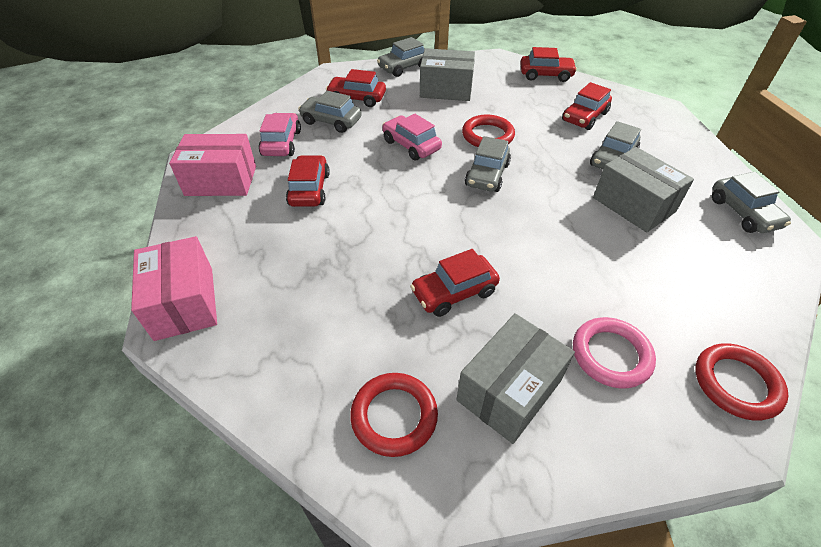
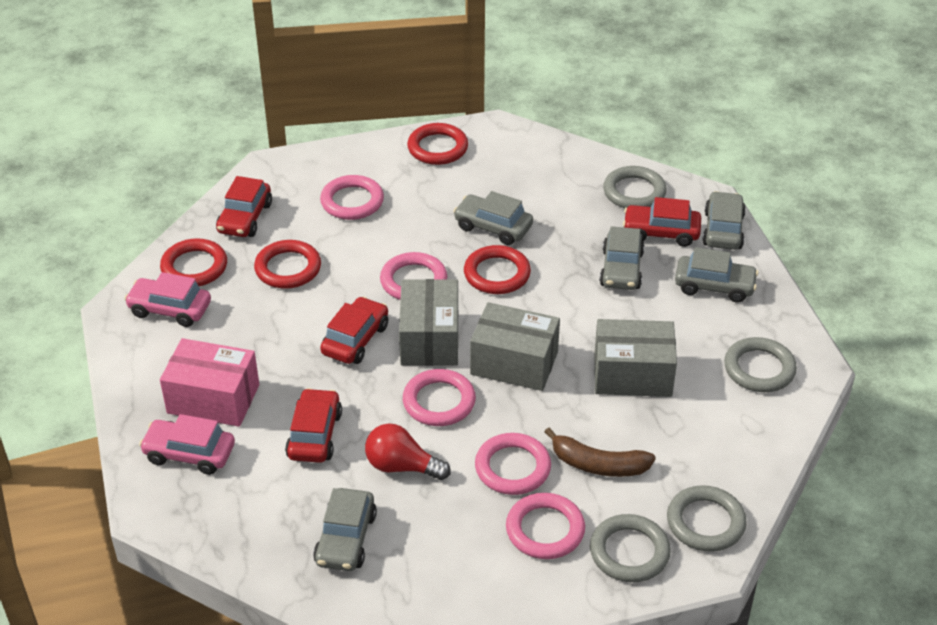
brown banana: 0 -> 1
grey ring: 0 -> 4
pink box: 2 -> 1
pink ring: 1 -> 5
red car: 5 -> 4
red light bulb: 0 -> 1
red ring: 3 -> 4

